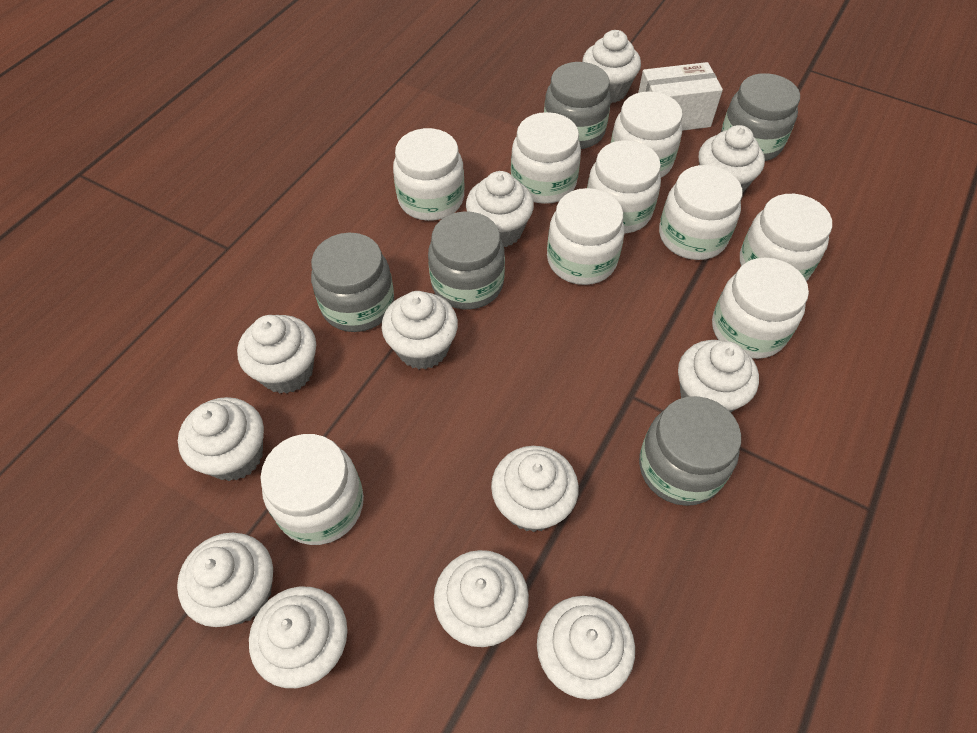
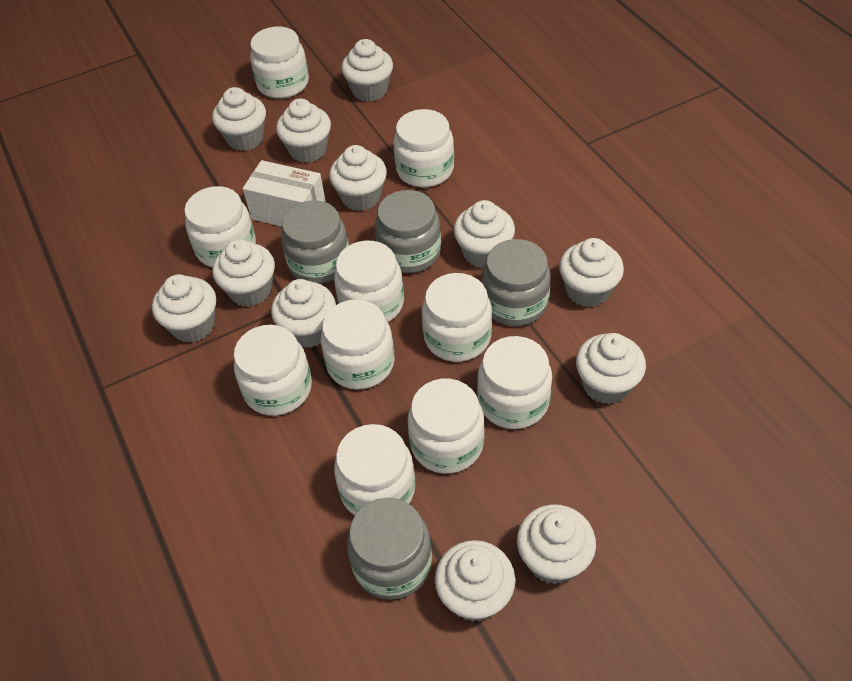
grey jar: 5 -> 4
white jar: 9 -> 10

